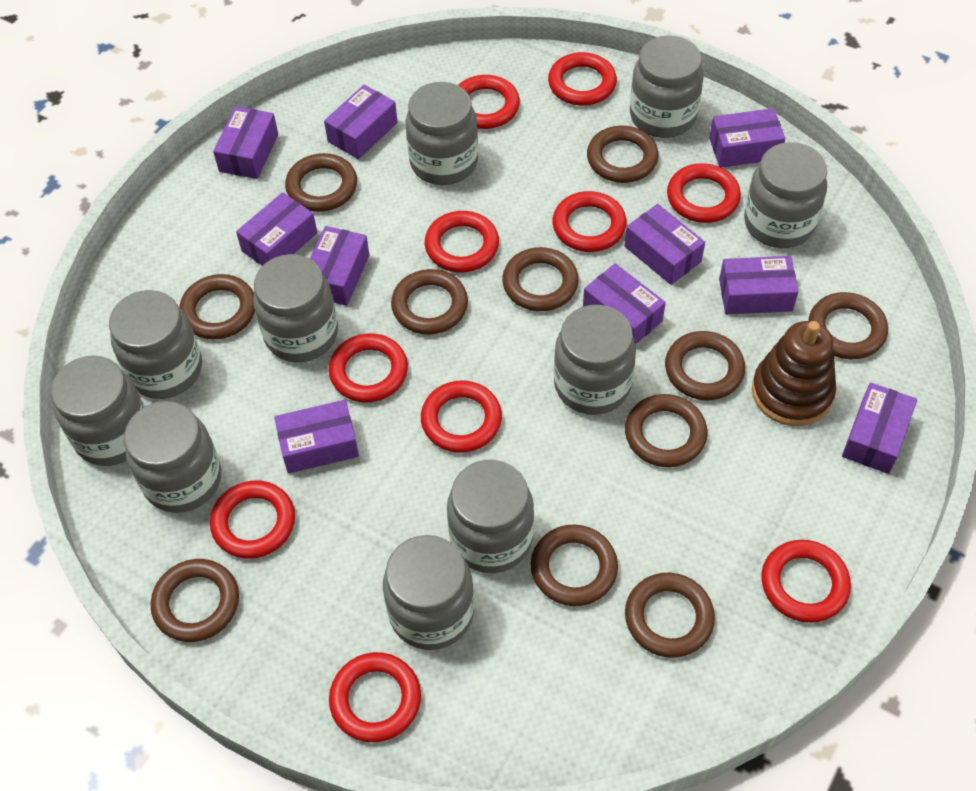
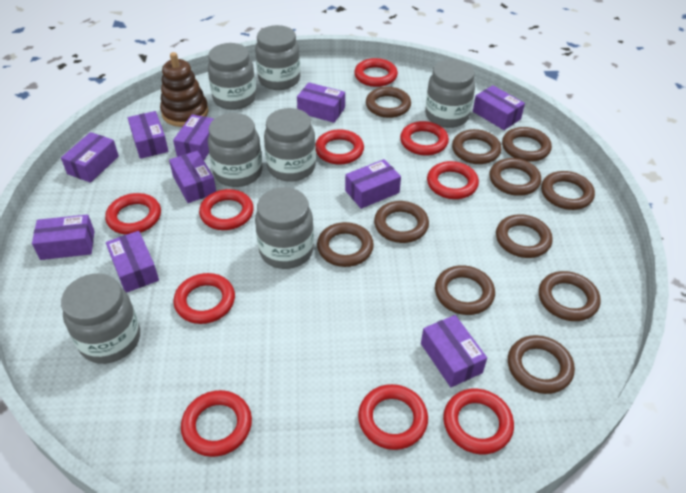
grey jar: 10 -> 7

